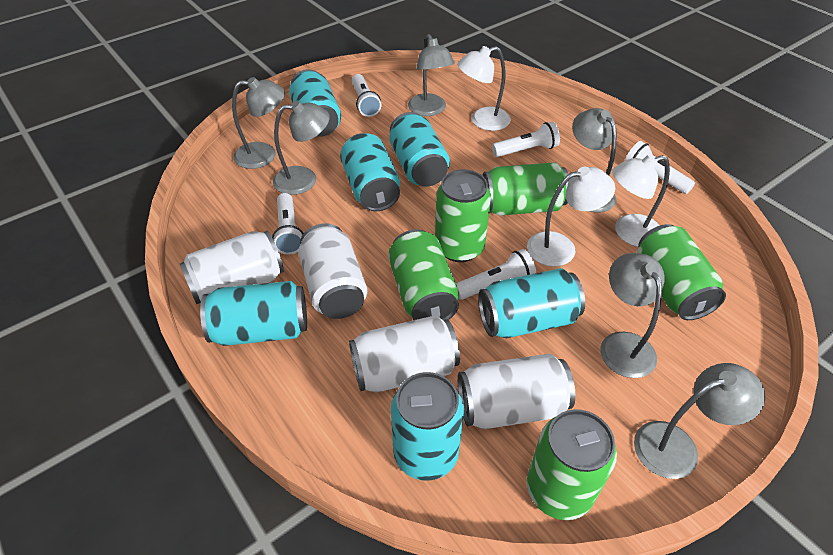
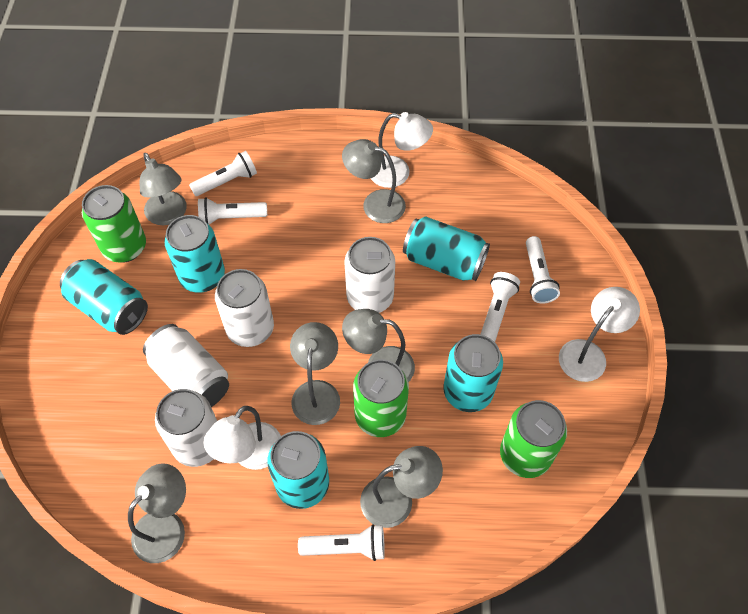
green can: 5 -> 3
turquoise can: 6 -> 5

